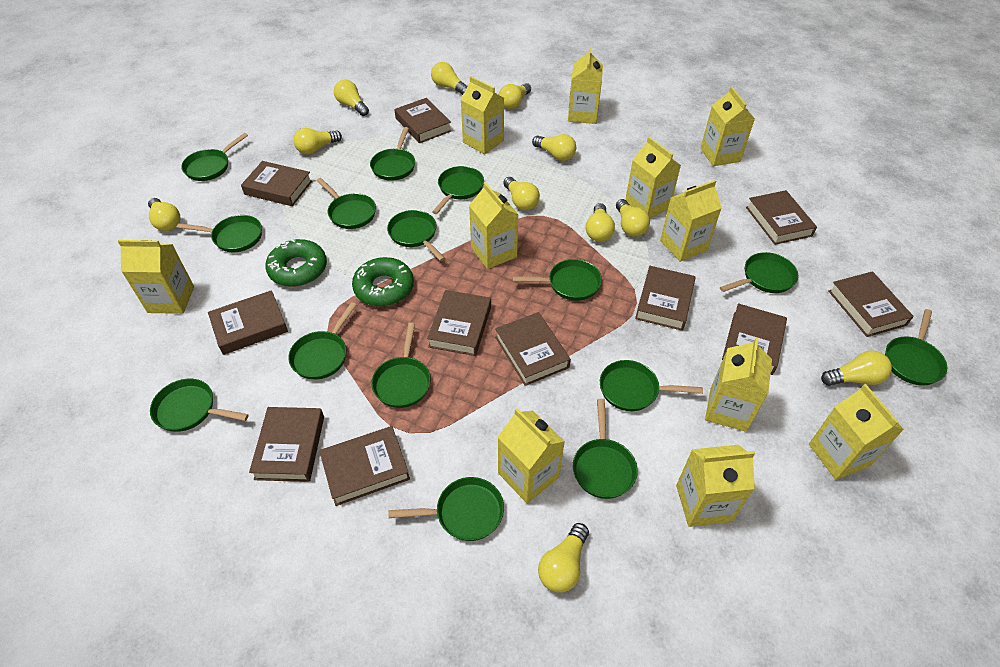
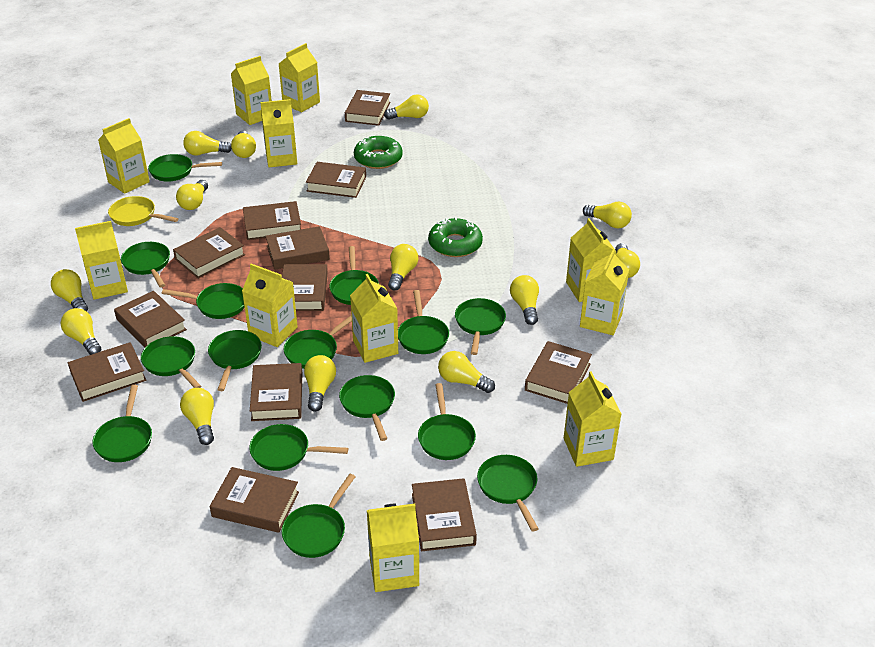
brown book: 11 -> 12
yellow light bulb: 11 -> 13
yellow pan: 0 -> 1

